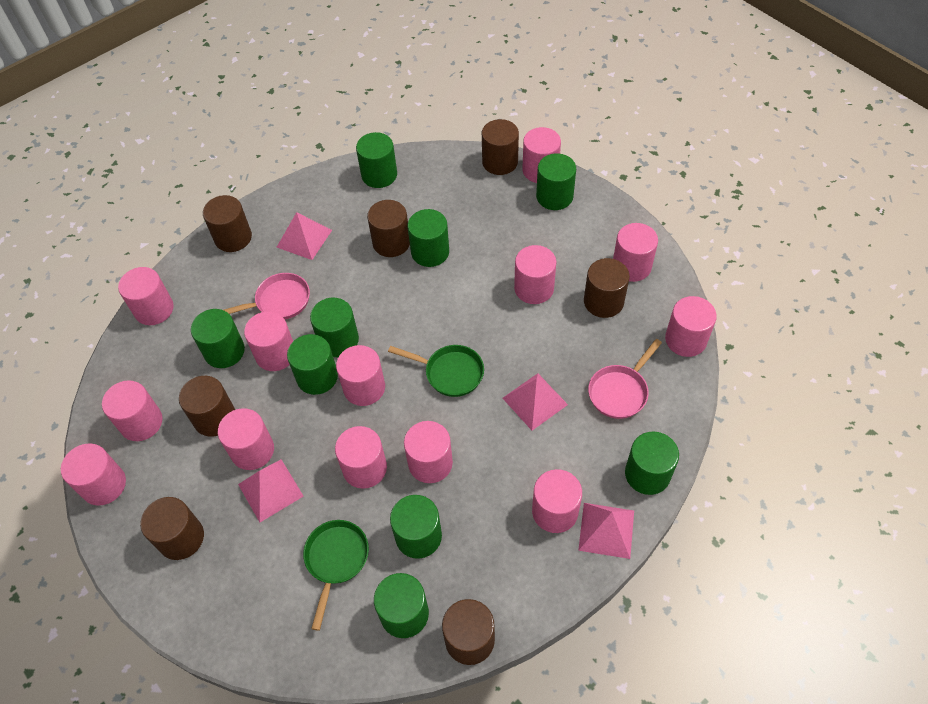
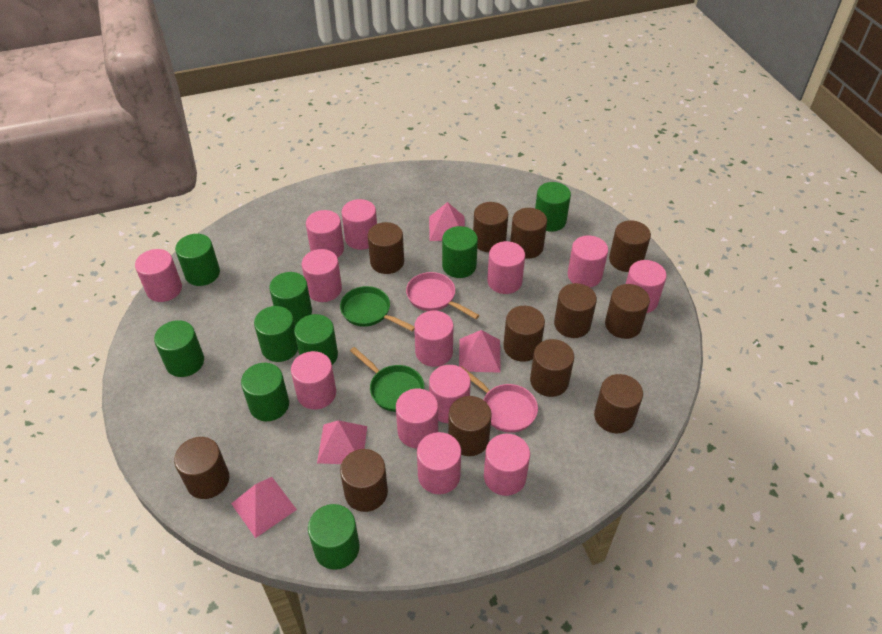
brown cylinder: 7 -> 12

